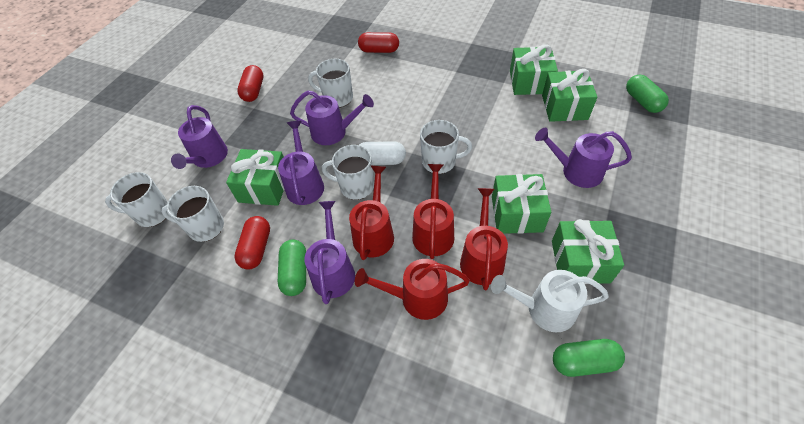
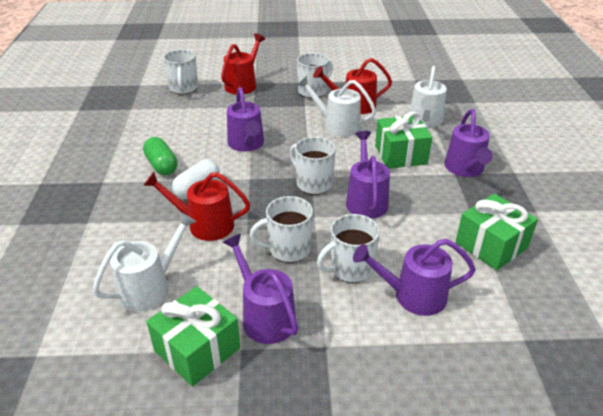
green capsule: 3 -> 1
green gift: 5 -> 3
red capsule: 3 -> 0
red watering can: 4 -> 3
white watering can: 1 -> 3

